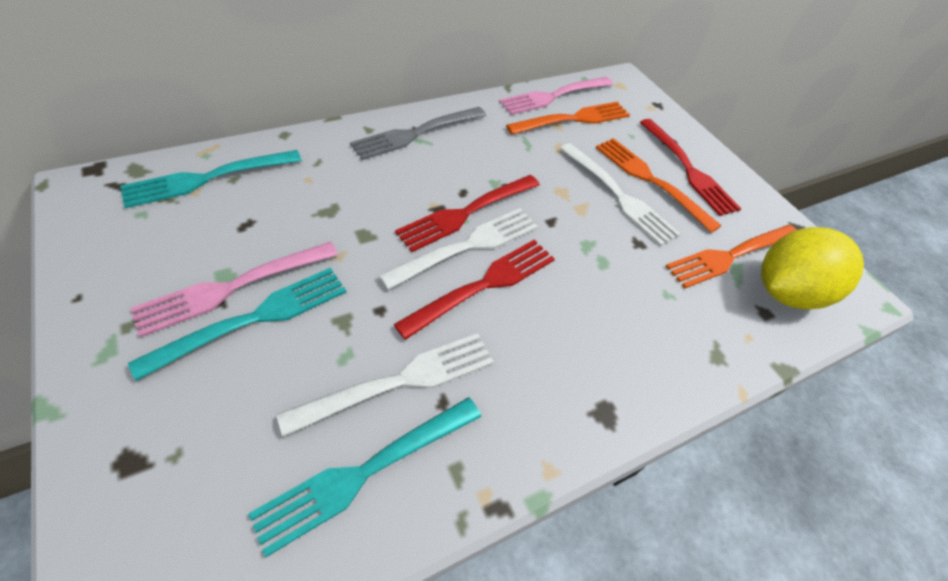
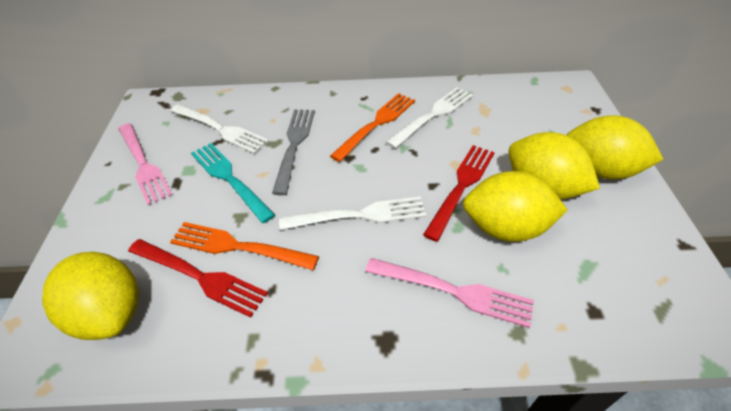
orange fork: 3 -> 2
red fork: 3 -> 2
turquoise fork: 3 -> 1
yellow lemon: 1 -> 4

